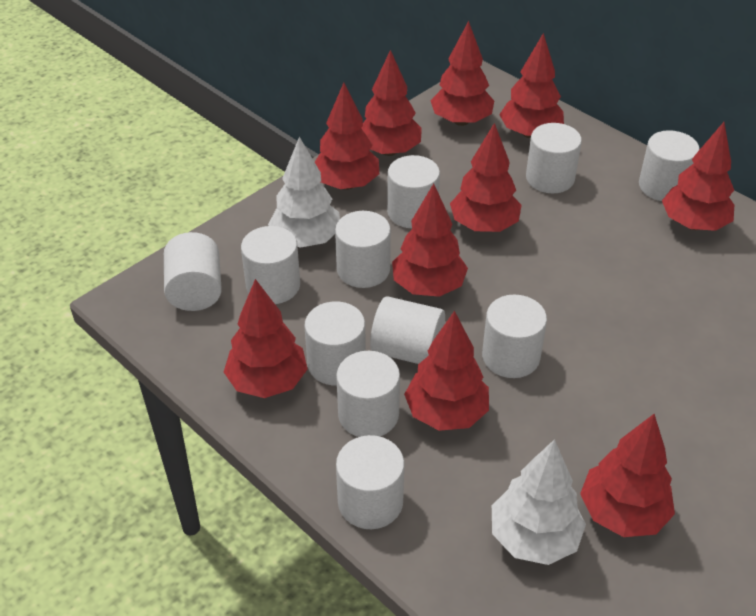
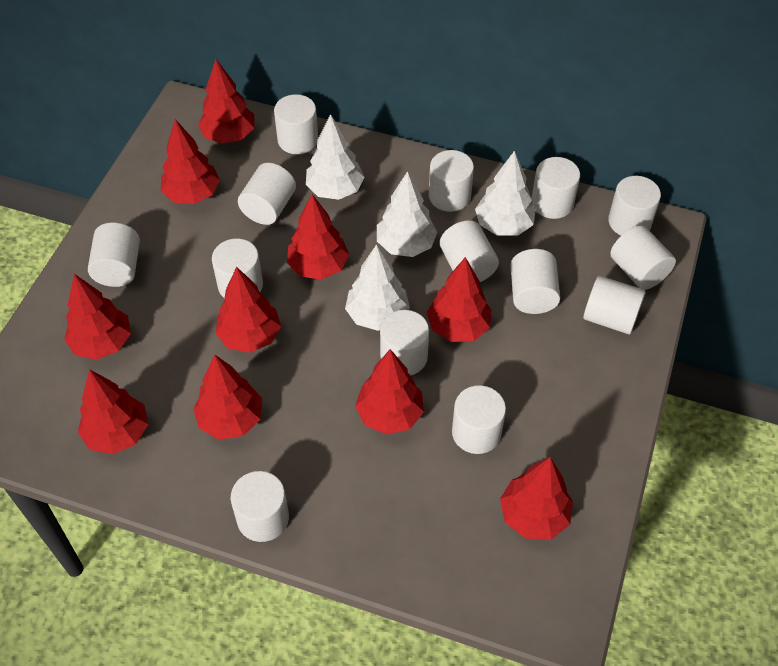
white cylinder: 11 -> 14
white tree: 2 -> 4

